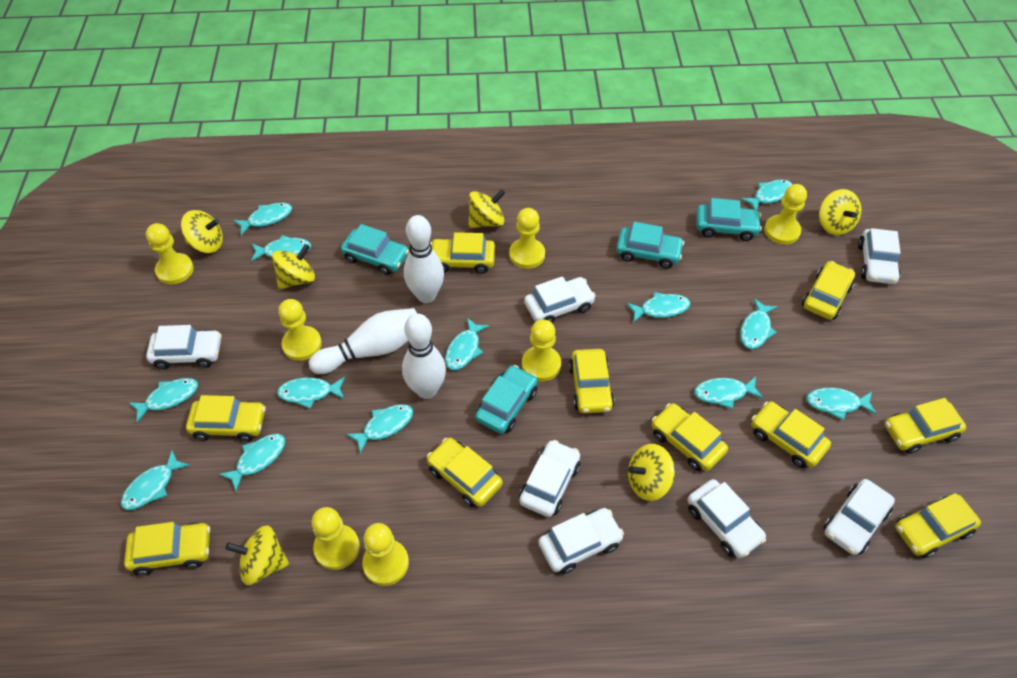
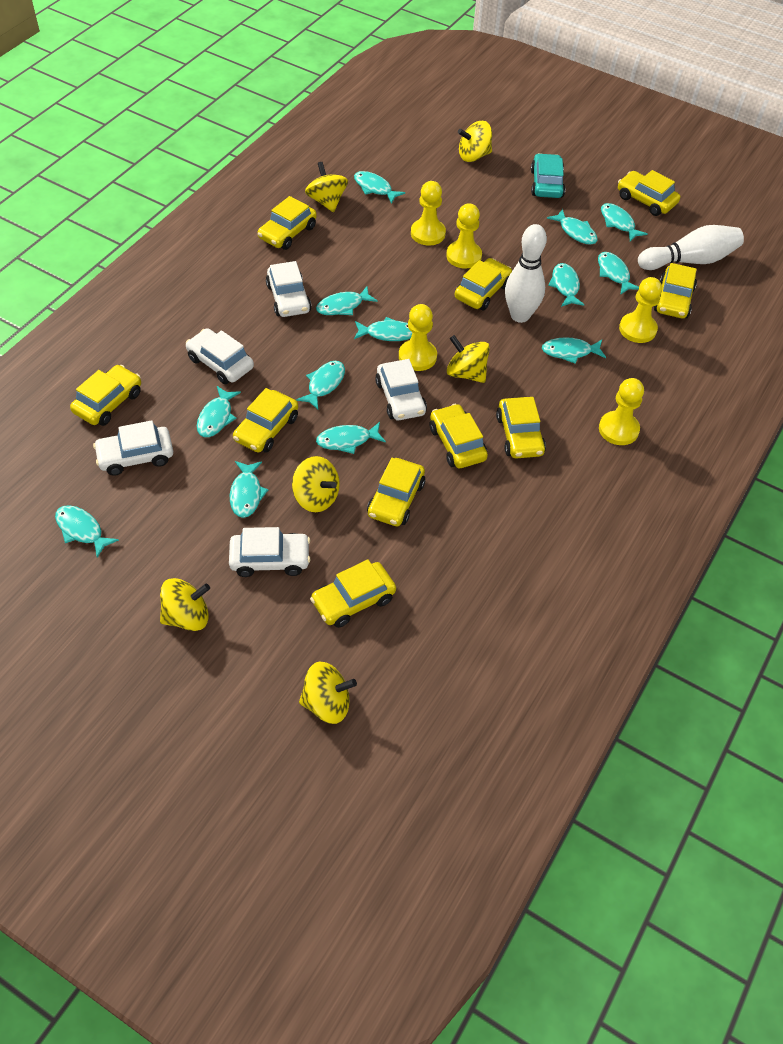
turquoise car: 4 -> 1
white bowling pin: 3 -> 2
white car: 7 -> 5
yellow pawn: 7 -> 5

